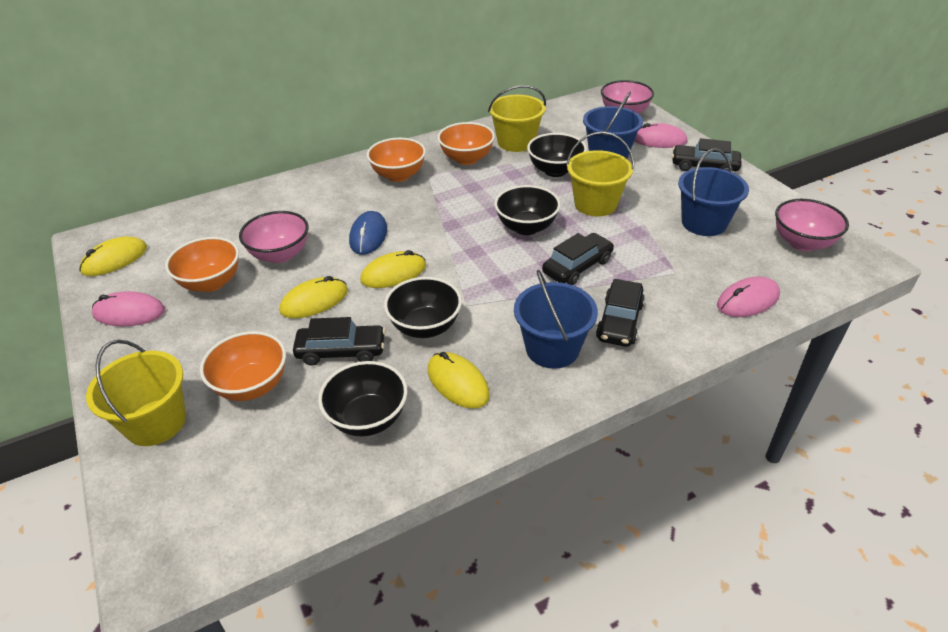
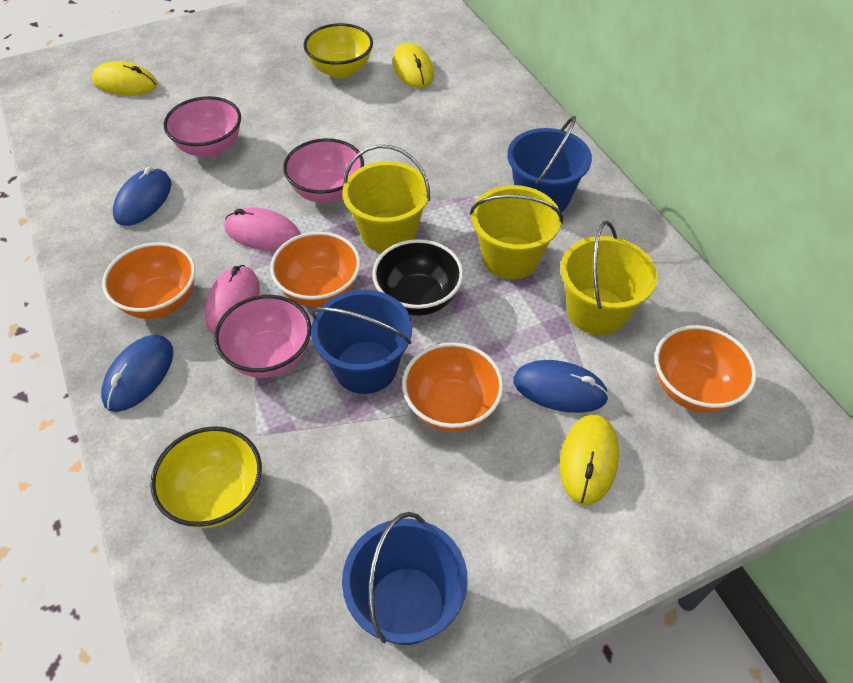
black bowl: 4 -> 1
black car: 4 -> 0
blue mouse: 1 -> 3
pink mouse: 3 -> 2
yellow bowl: 0 -> 2
yellow mouse: 4 -> 3

